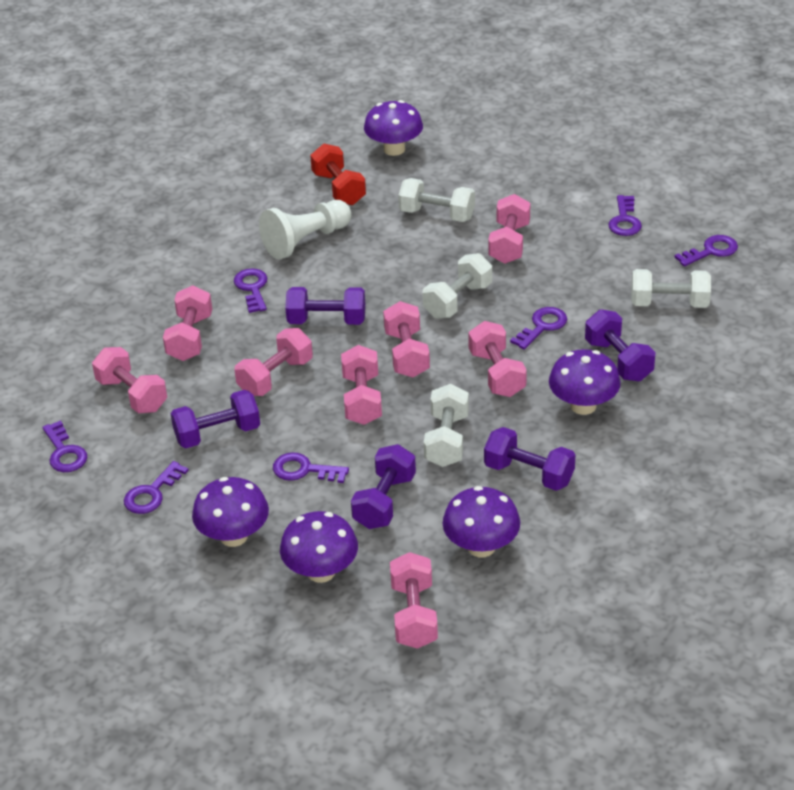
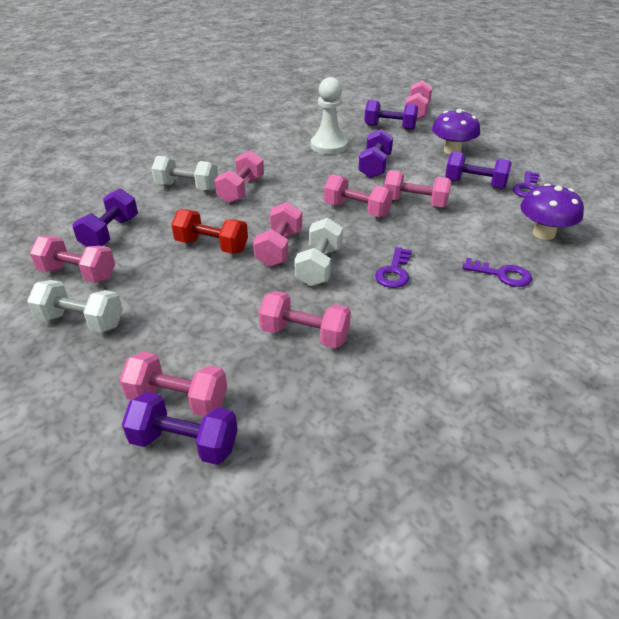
purple key: 7 -> 3
purple mushroom: 5 -> 2
white dumbbell: 4 -> 3

